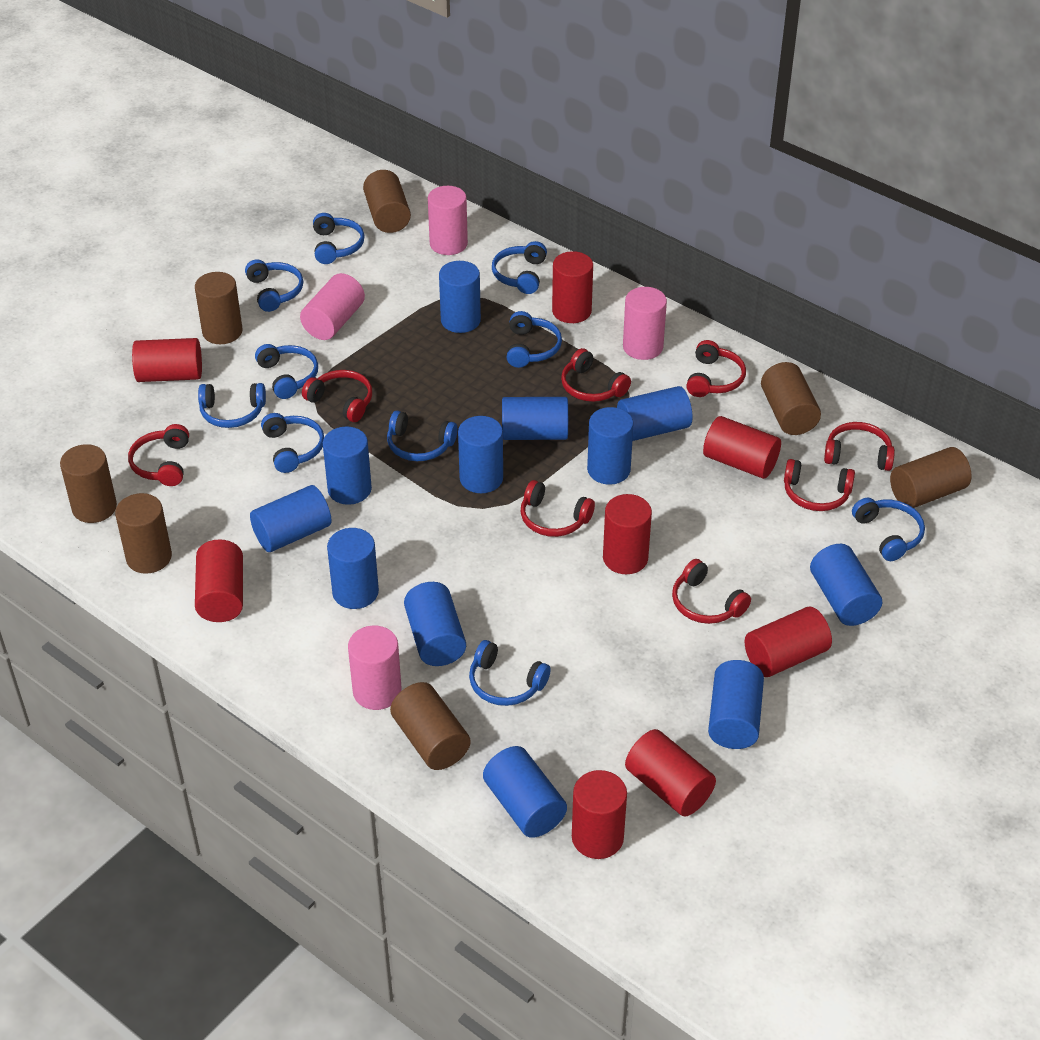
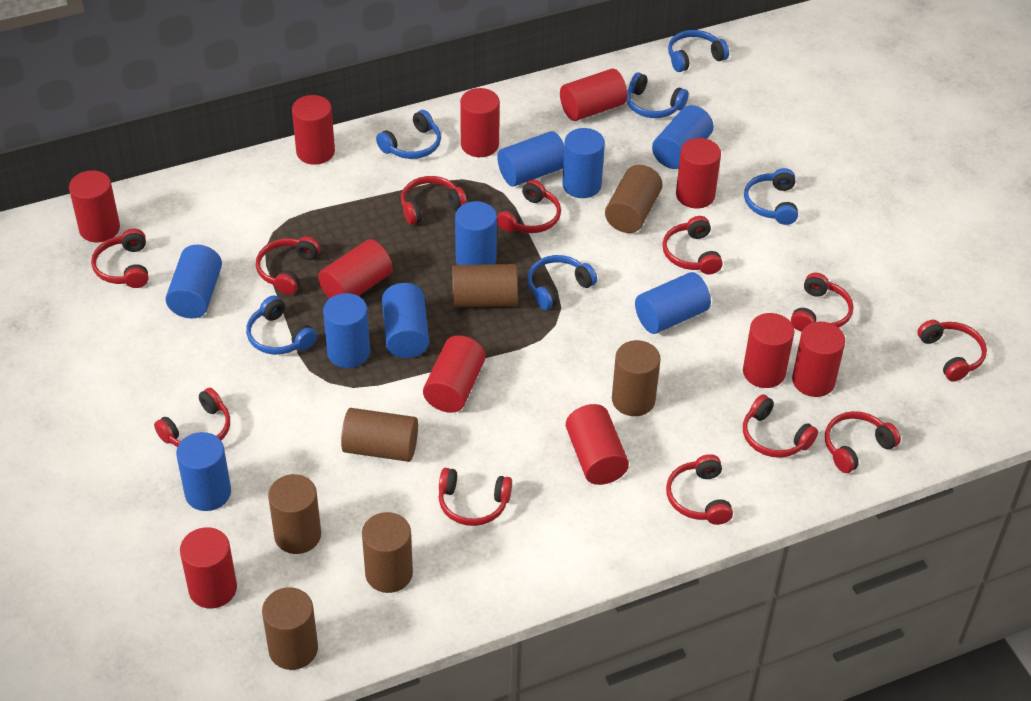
blue cylinder: 12 -> 9
blue headphones: 10 -> 6
pink cylinder: 4 -> 0
red cylinder: 8 -> 11
red headphones: 8 -> 12

